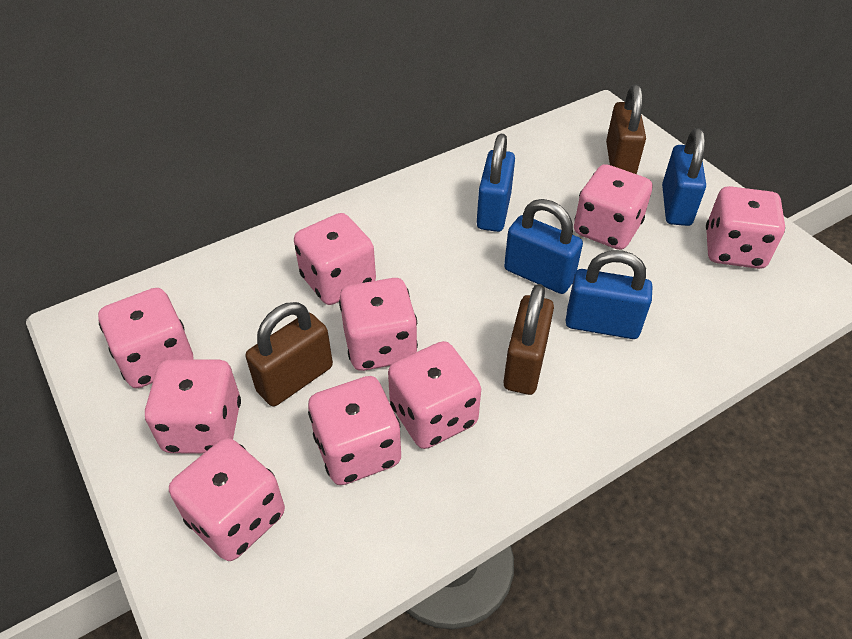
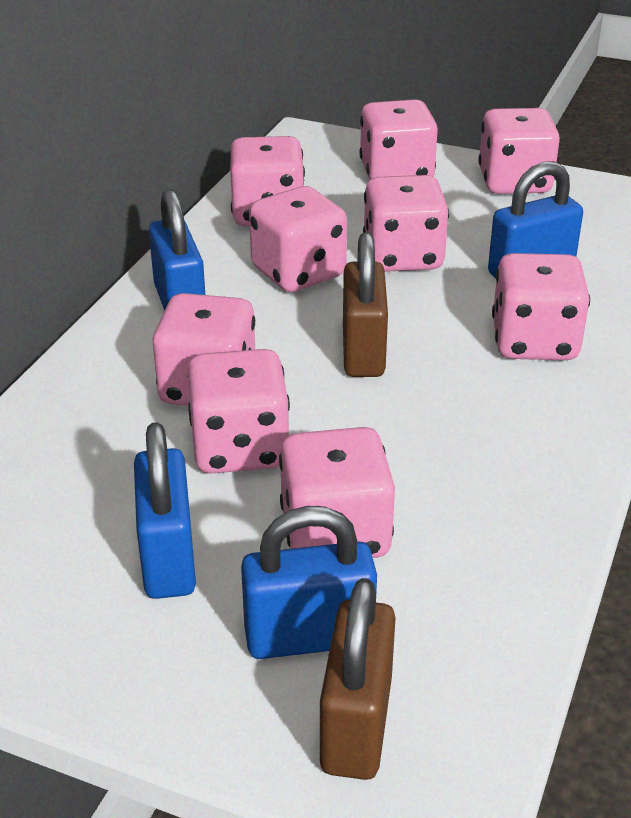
brown padlock: 3 -> 2

